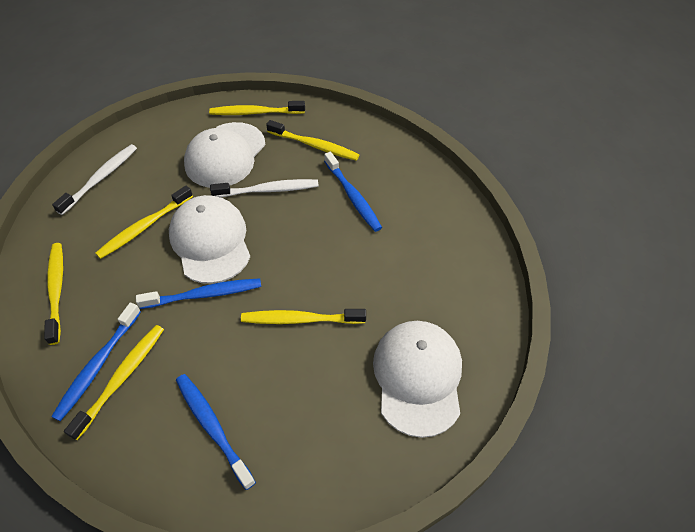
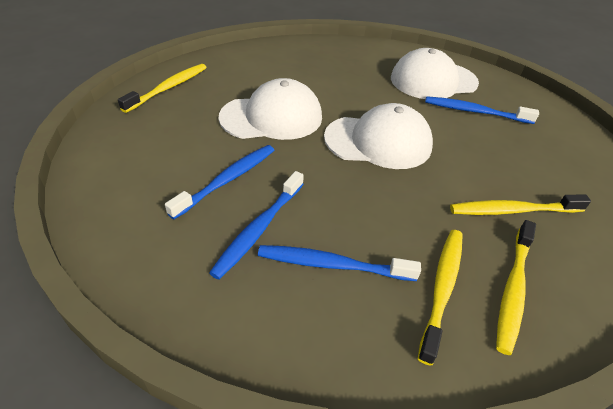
white toothbrush: 2 -> 0
yellow toothbrush: 6 -> 4

